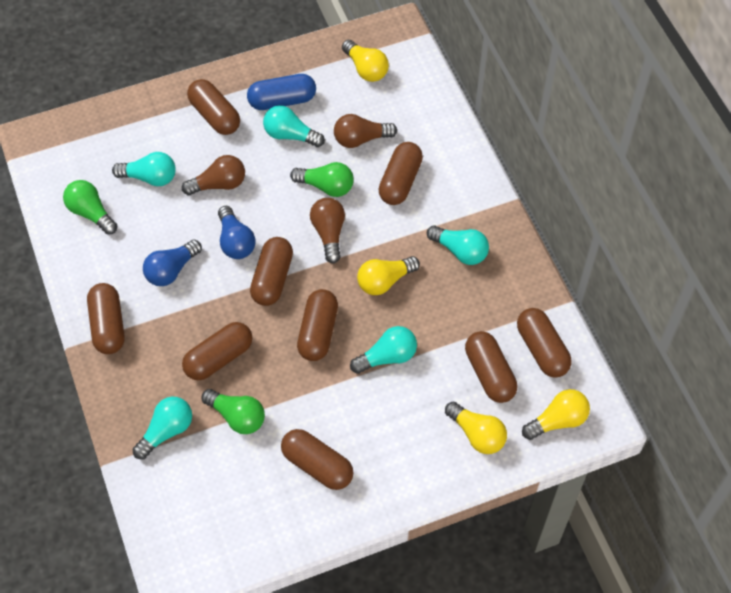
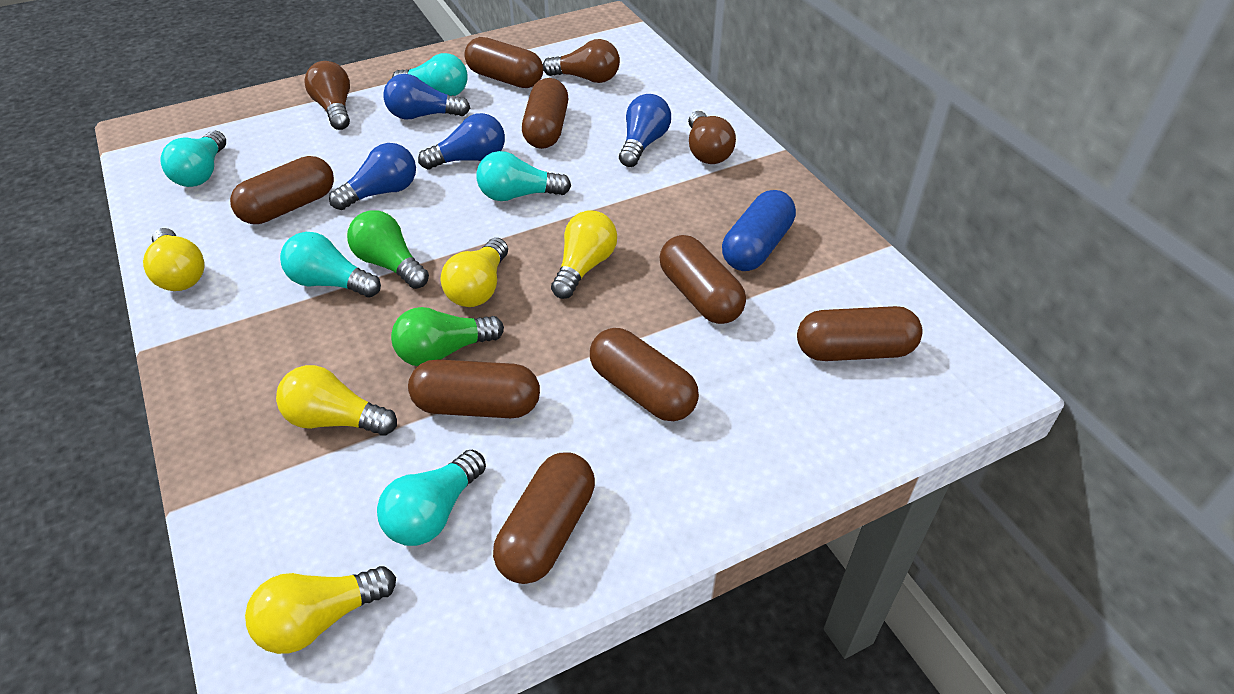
blue light bulb: 2 -> 4
brown capsule: 9 -> 8
green light bulb: 3 -> 2
yellow light bulb: 4 -> 5

